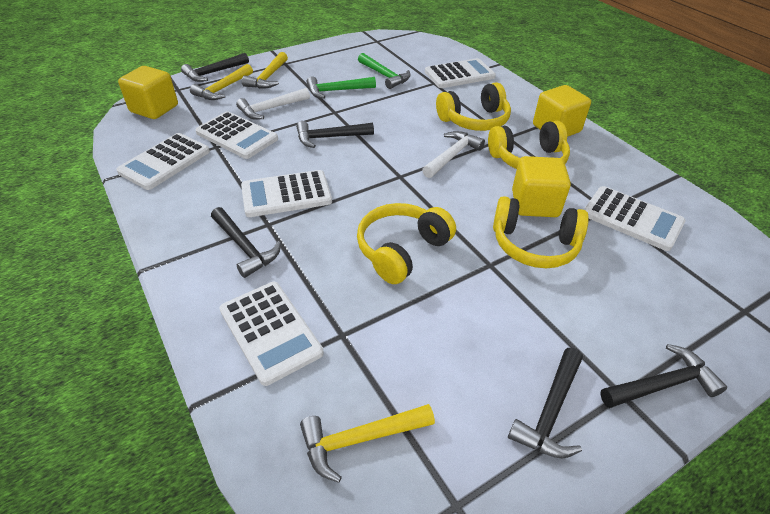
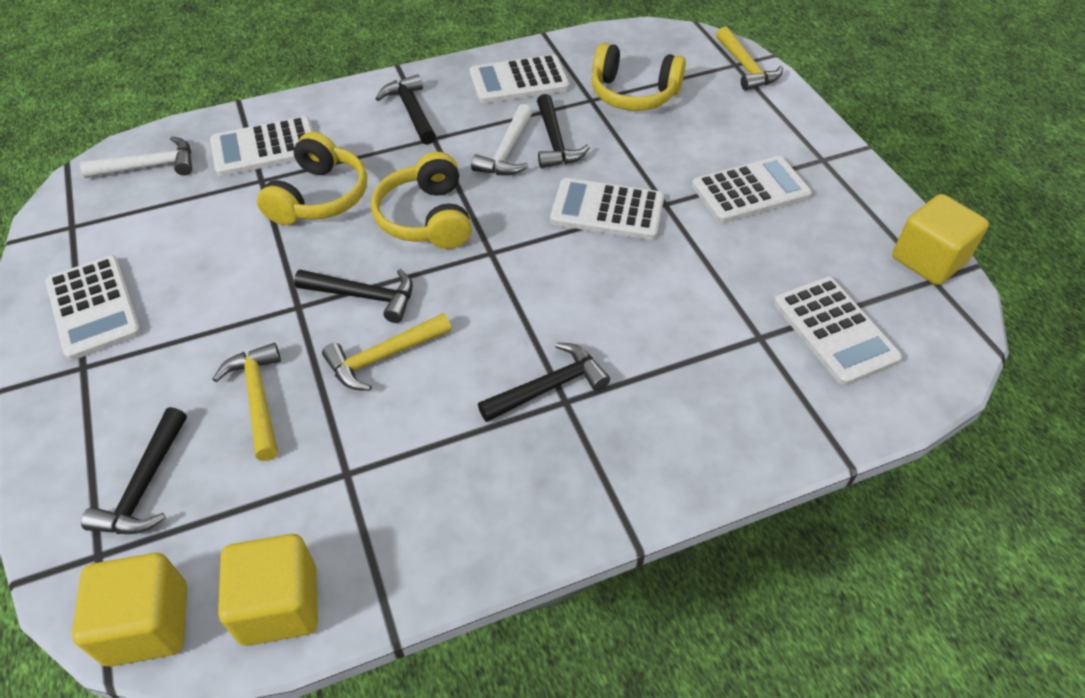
green hammer: 2 -> 0
yellow headphones: 4 -> 3

